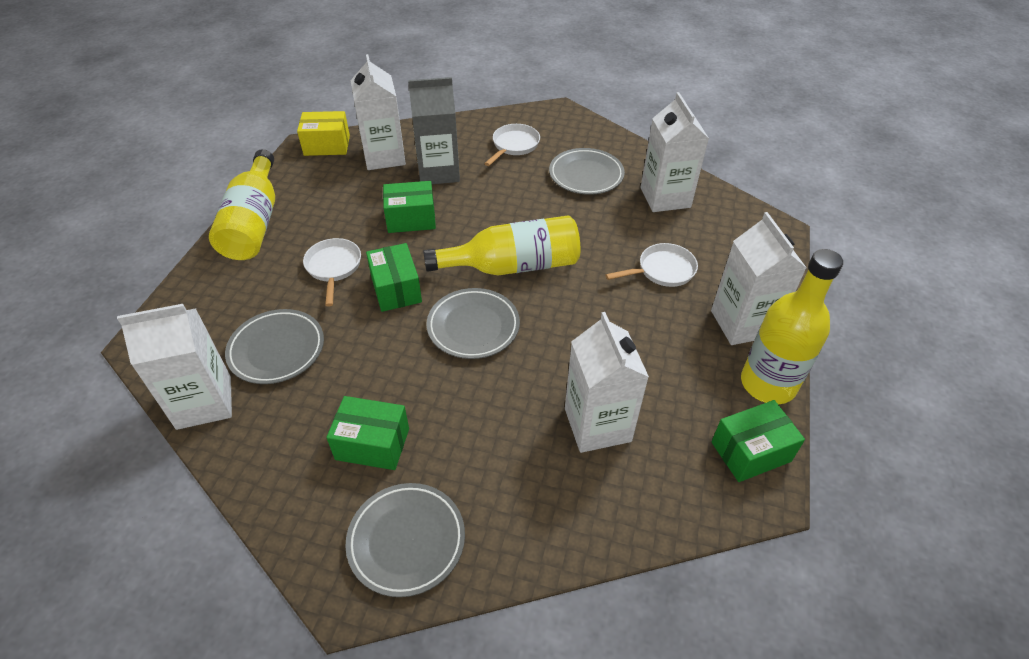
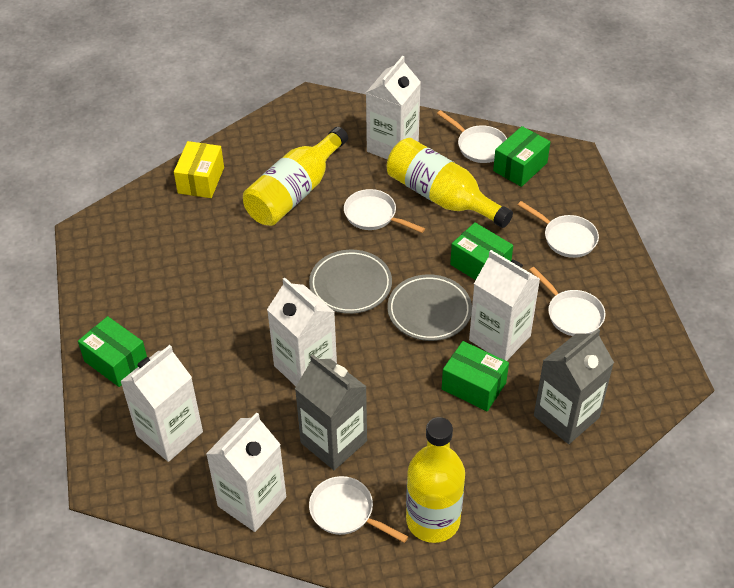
grey carton: 1 -> 2
grey plate: 4 -> 2
white pan: 3 -> 5

